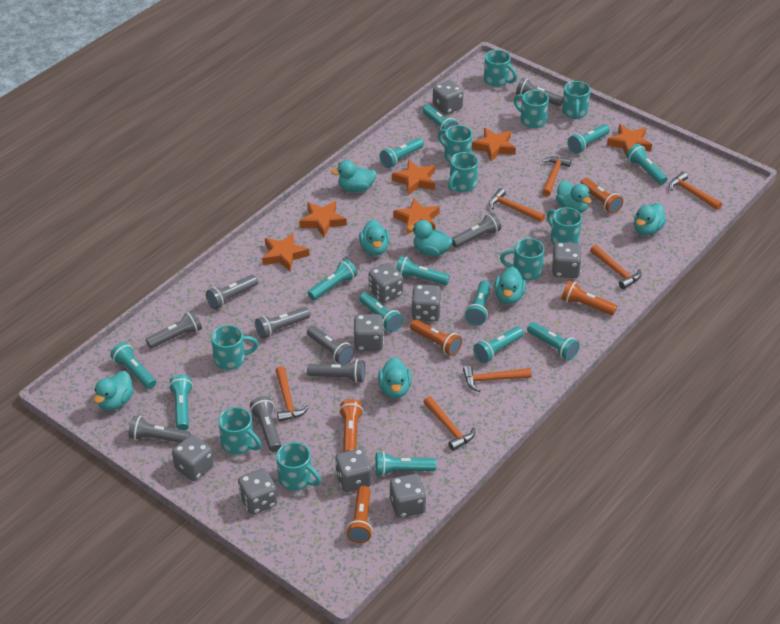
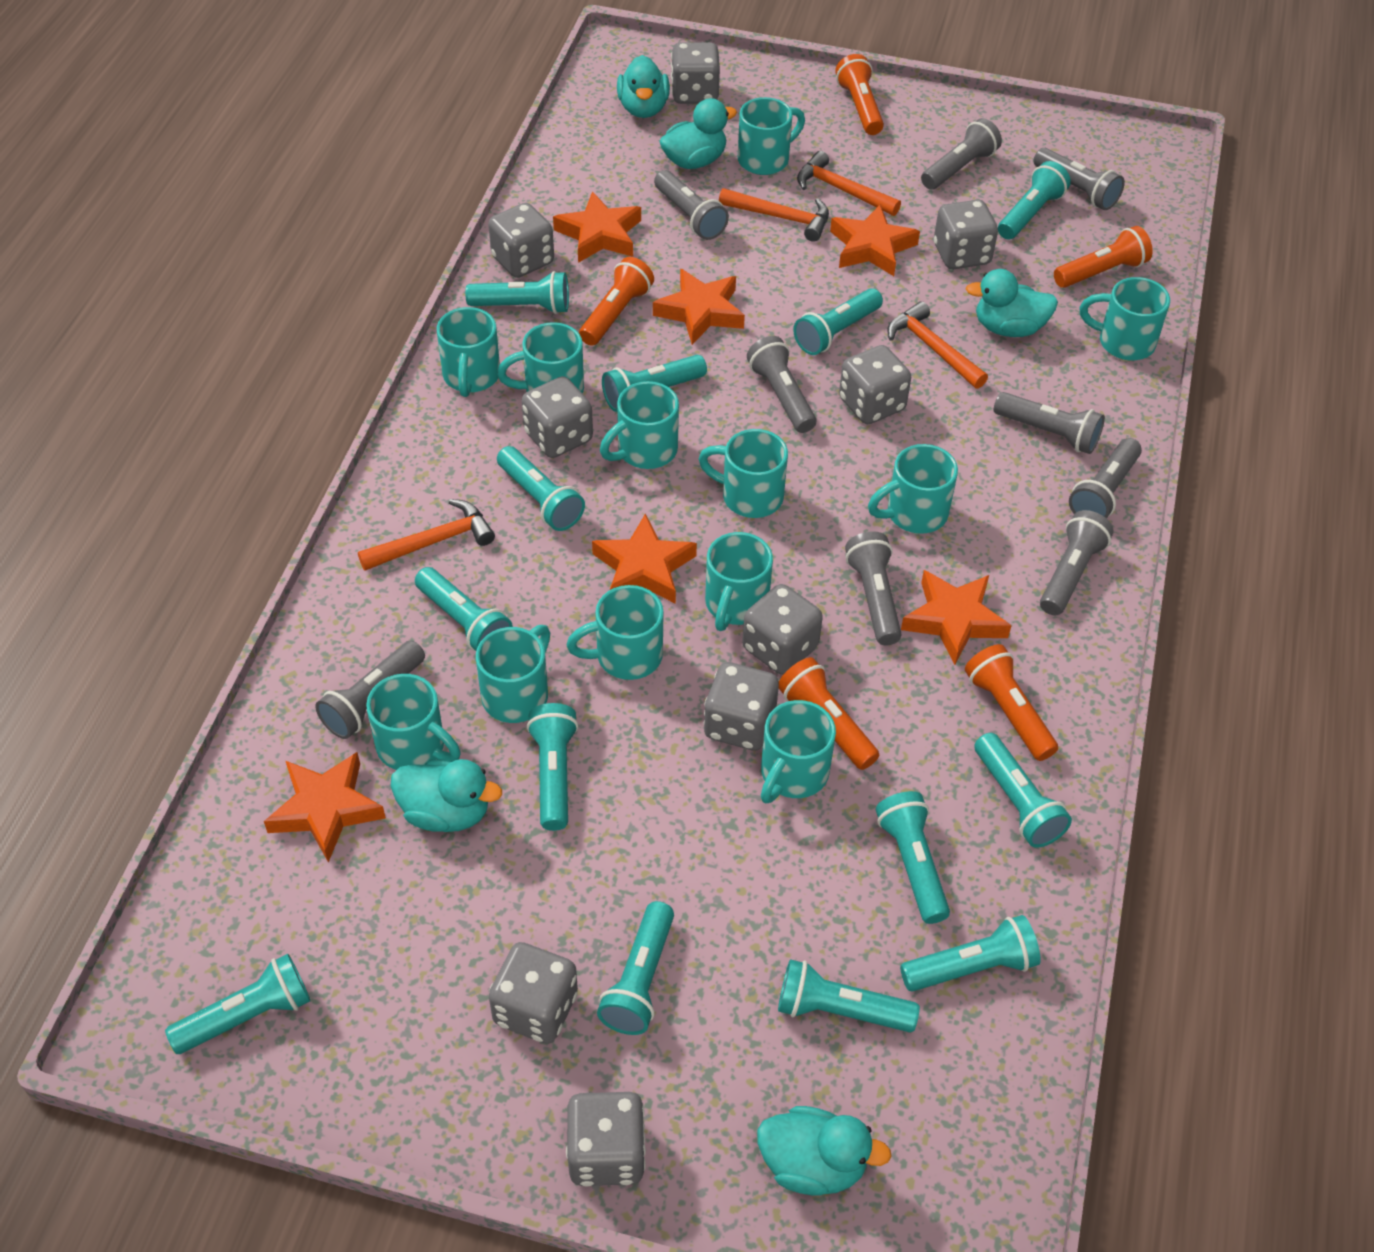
orange hammer: 7 -> 4
turquoise duck: 8 -> 5
turquoise mug: 10 -> 12

